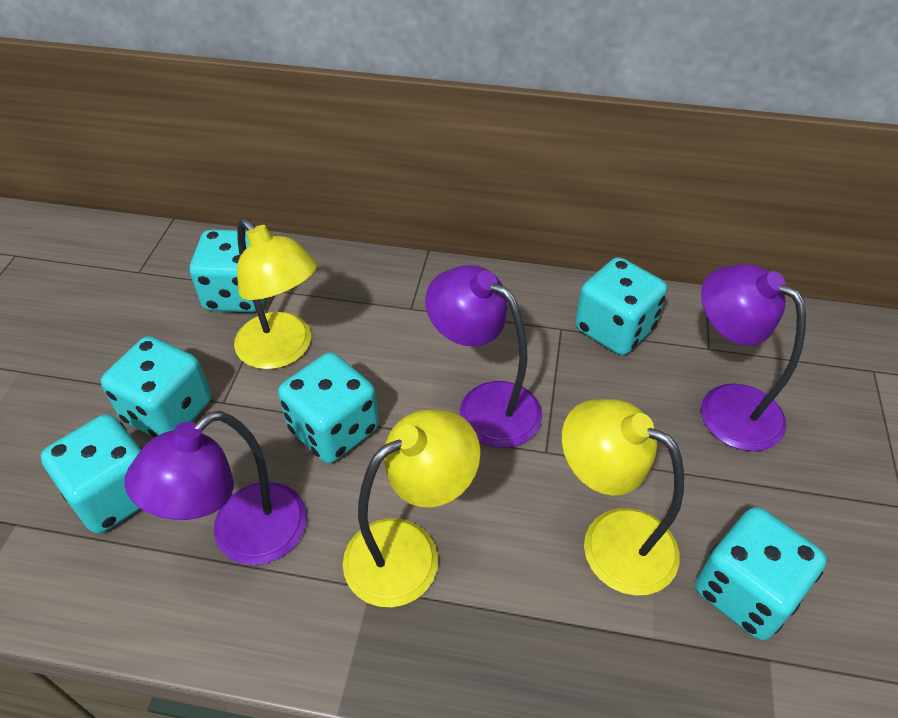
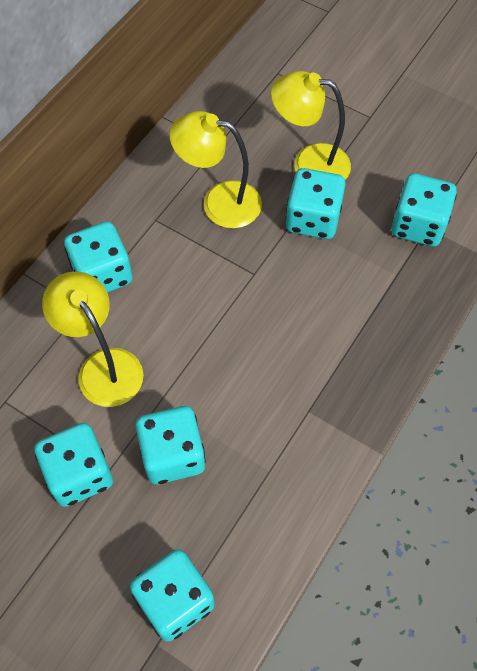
purple lamp: 3 -> 0

